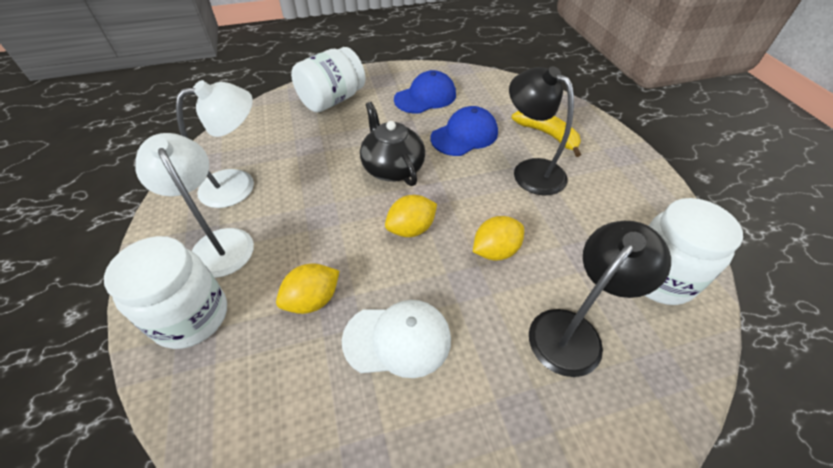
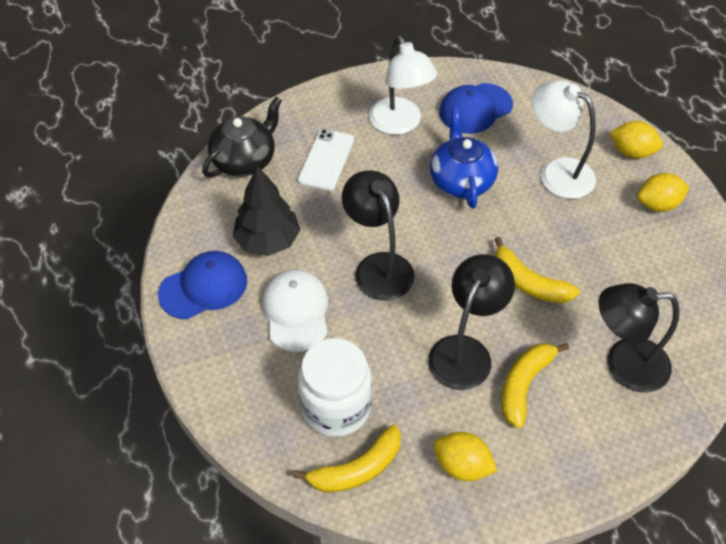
black lamp: 2 -> 3
black tree: 0 -> 1
blue teapot: 0 -> 1
white jar: 3 -> 1
white phone: 0 -> 1
yellow banana: 1 -> 3

